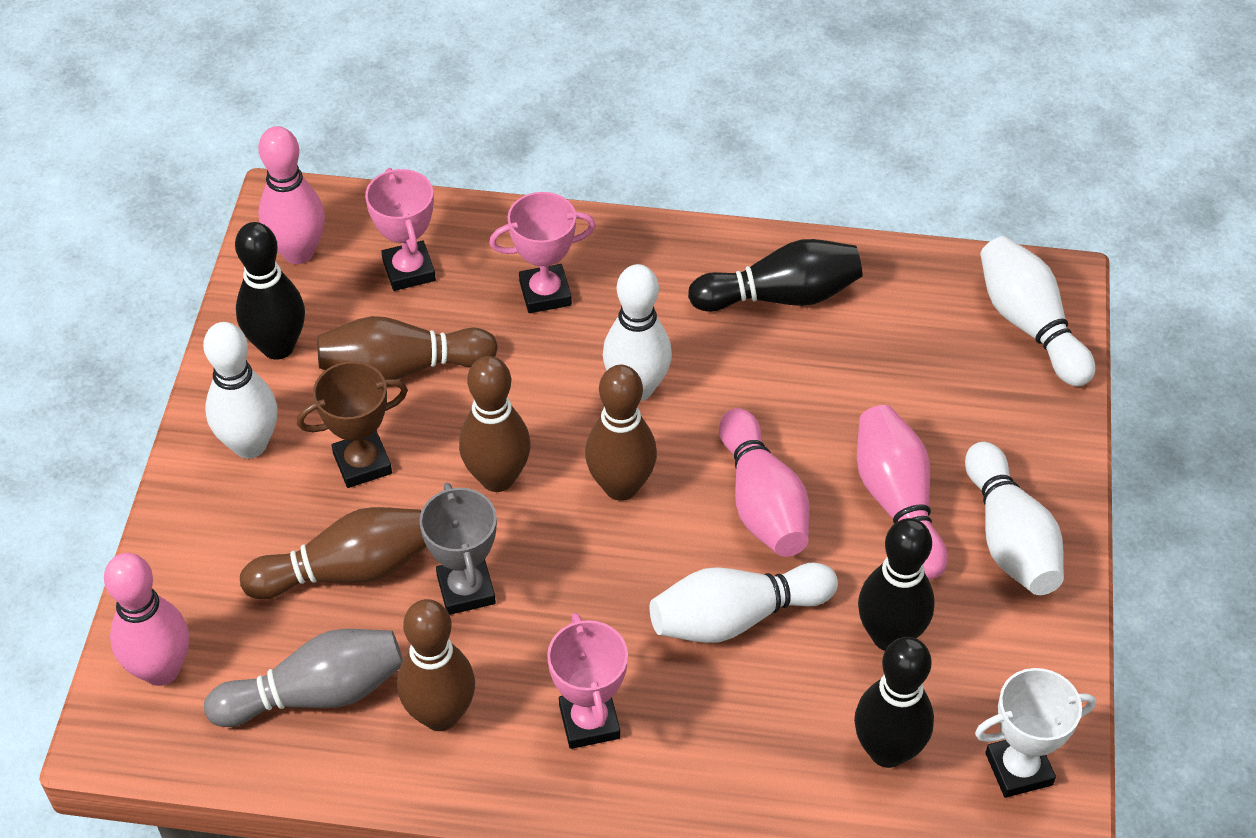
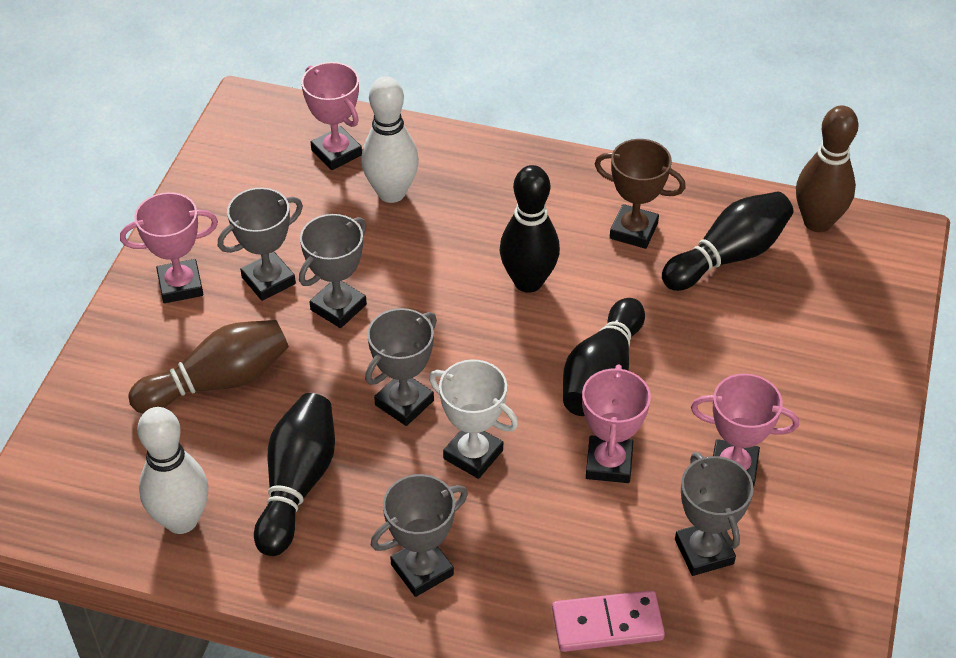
brown bowling pin: 5 -> 2
grey bowling pin: 1 -> 0
grey trophy: 1 -> 5
pink bowling pin: 4 -> 0
pink domino: 0 -> 1
pink trophy: 3 -> 4
white bowling pin: 5 -> 2

